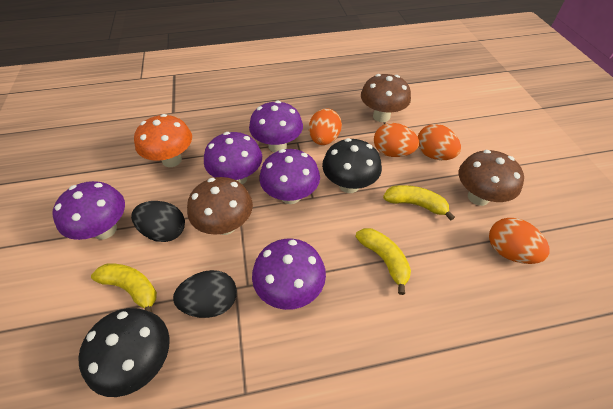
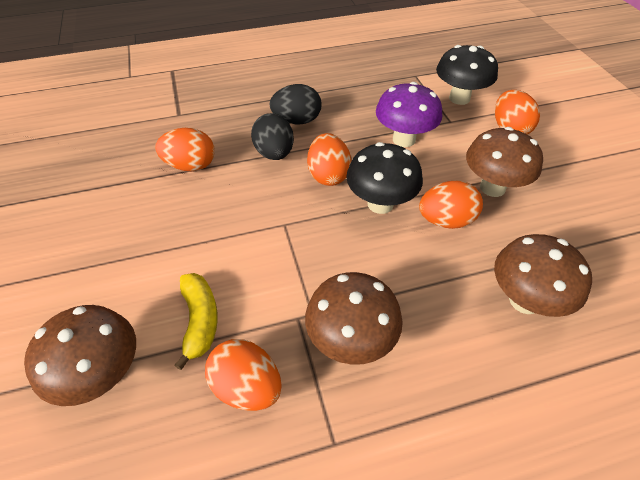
brown mushroom: 3 -> 4
orange egg: 4 -> 5
orange mushroom: 1 -> 0
purple mushroom: 5 -> 1
yellow banana: 3 -> 1

